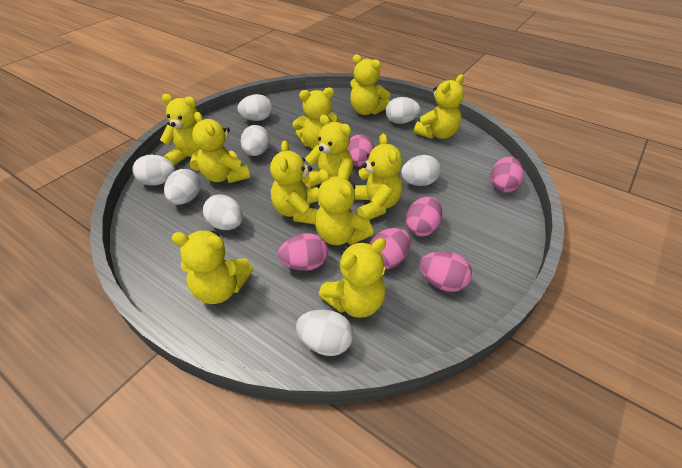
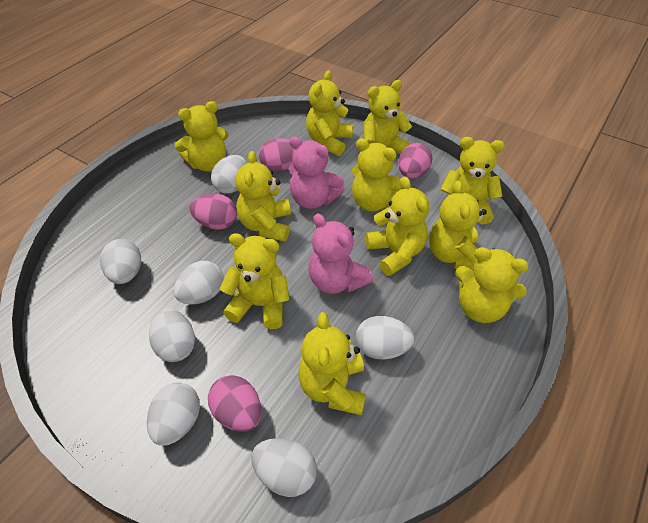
pink egg: 6 -> 4
pink teddy bear: 0 -> 2
white egg: 8 -> 7

